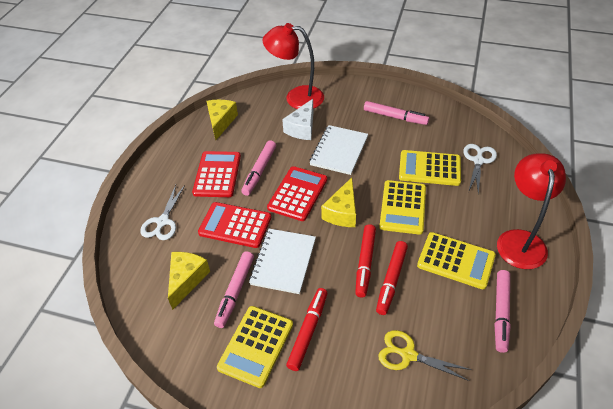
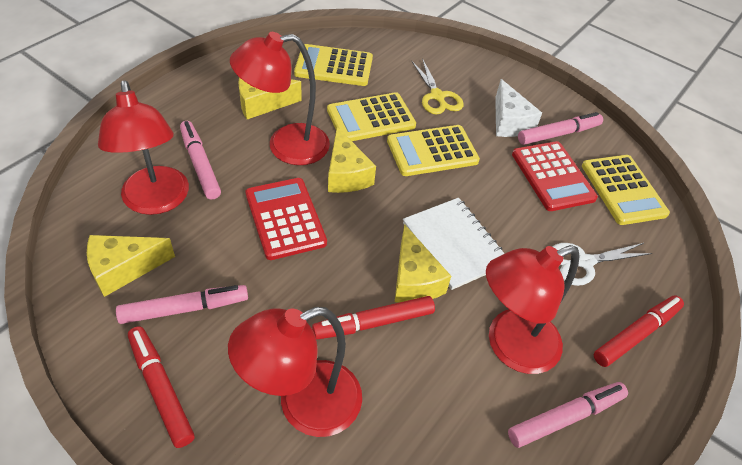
red calculator: 3 -> 2
red lamp: 2 -> 4
white notebook: 2 -> 1
white scissors: 2 -> 1
yellow cheese: 3 -> 4

